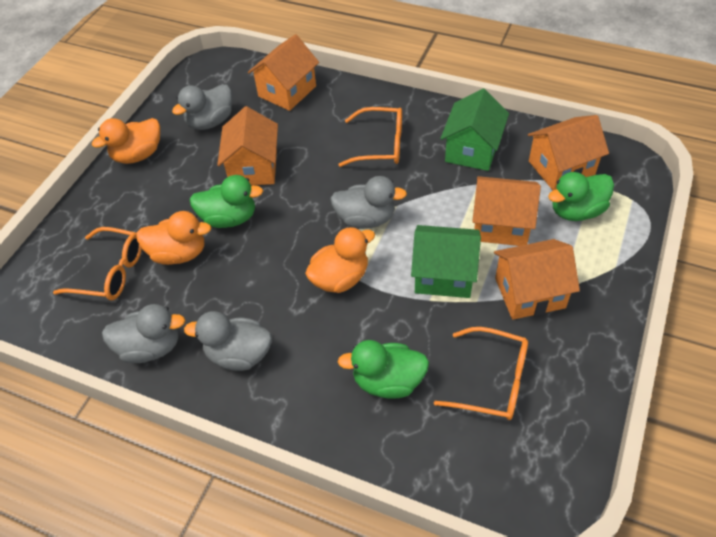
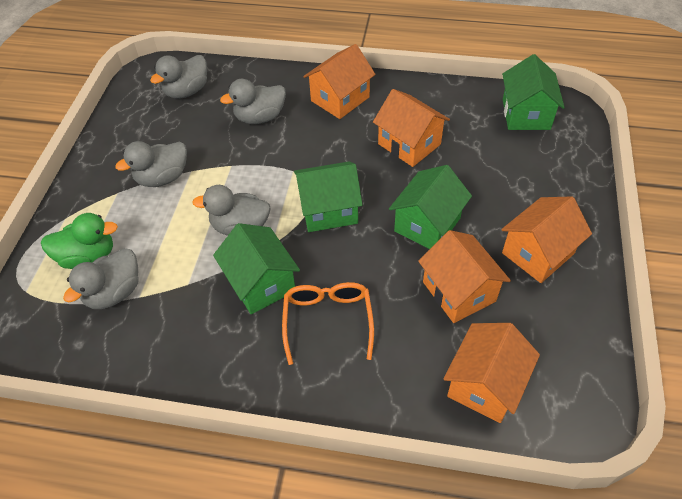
green duck: 3 -> 1
green house: 2 -> 4
grey duck: 4 -> 5
orange duck: 3 -> 0
orange glasses: 3 -> 1

